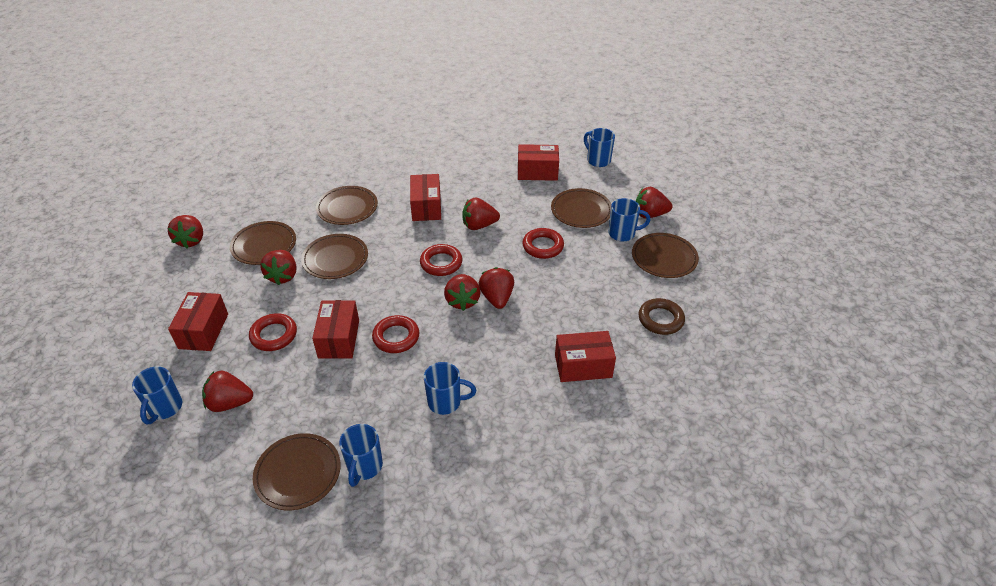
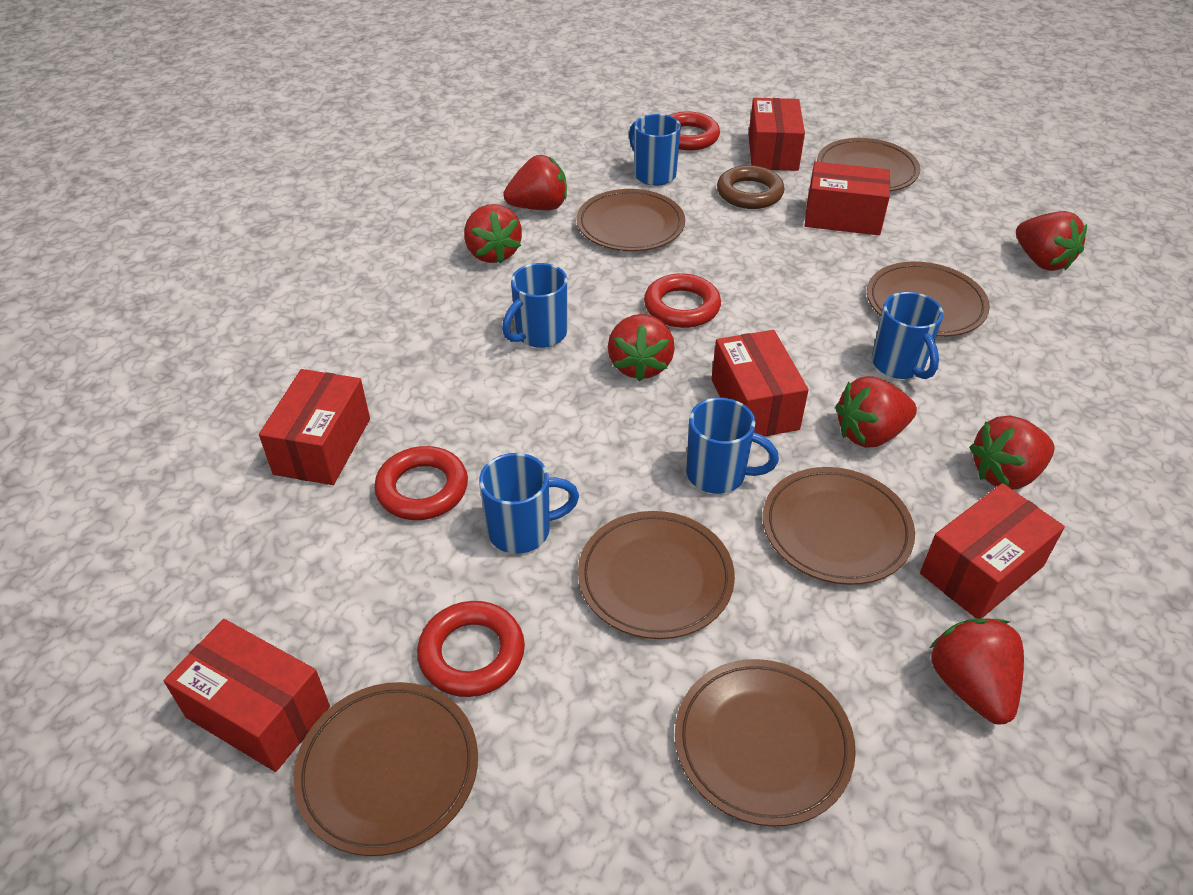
brown plate: 6 -> 7
red box: 5 -> 6

